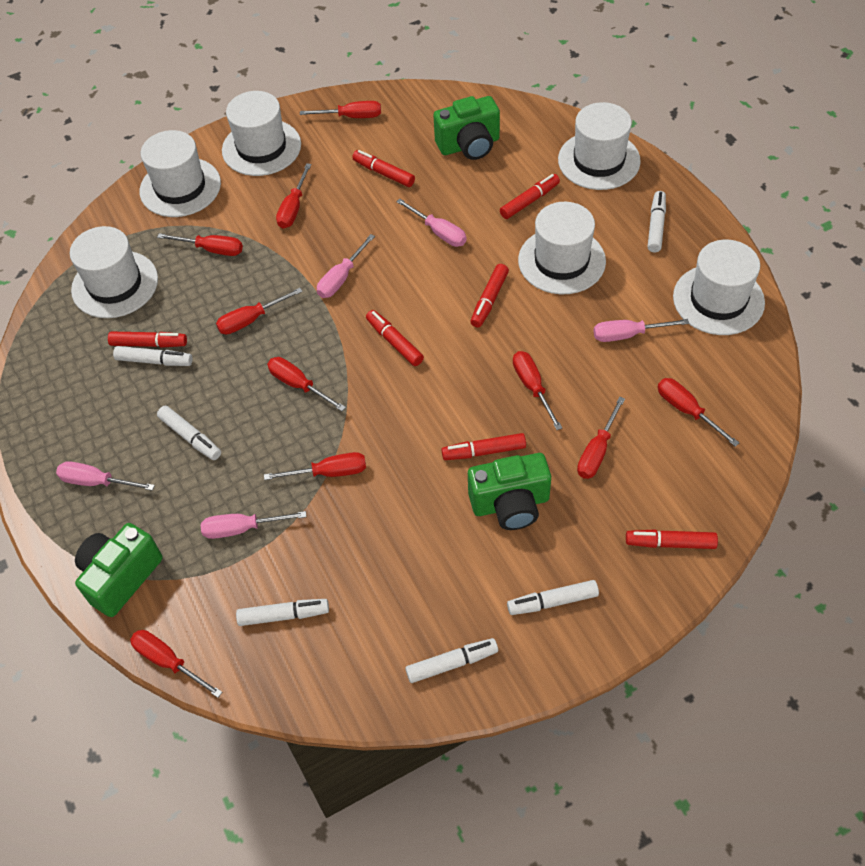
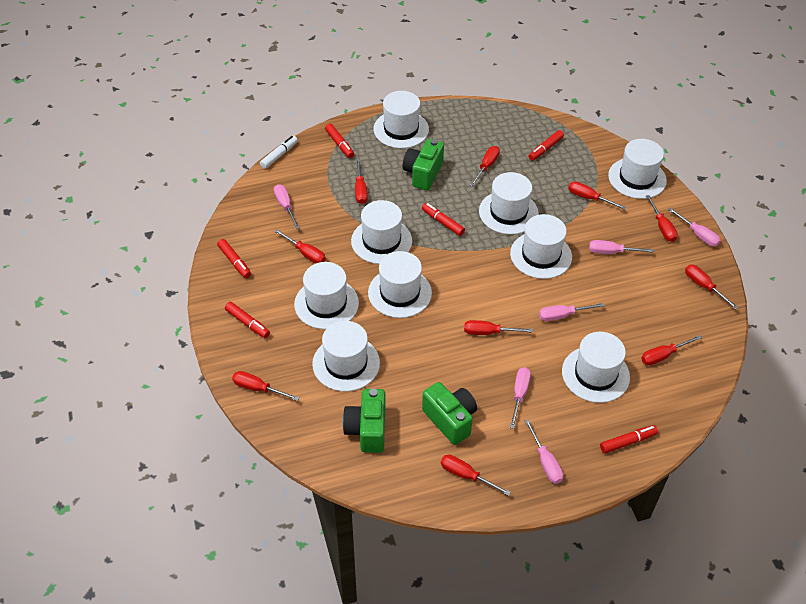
pink screwdriver: 5 -> 6
red marker: 7 -> 6
white hat: 6 -> 9
white marker: 6 -> 1

